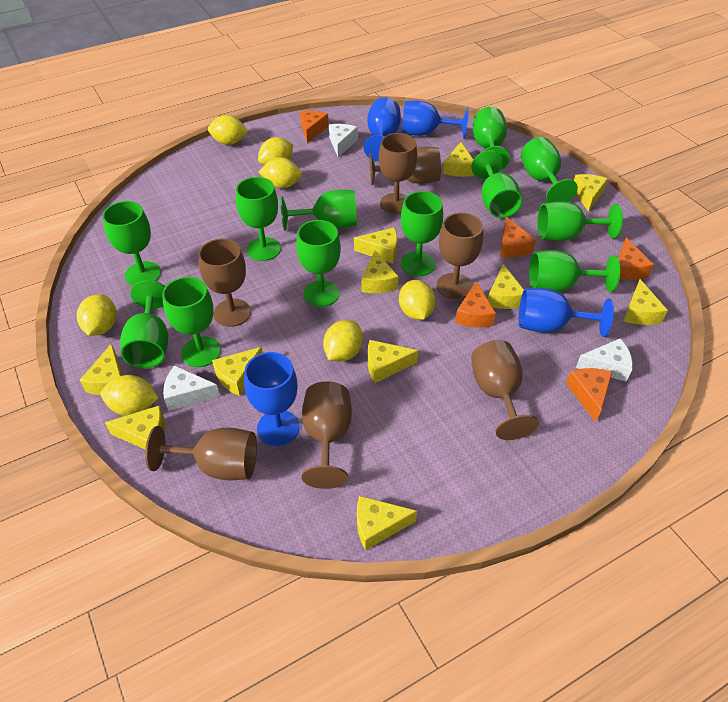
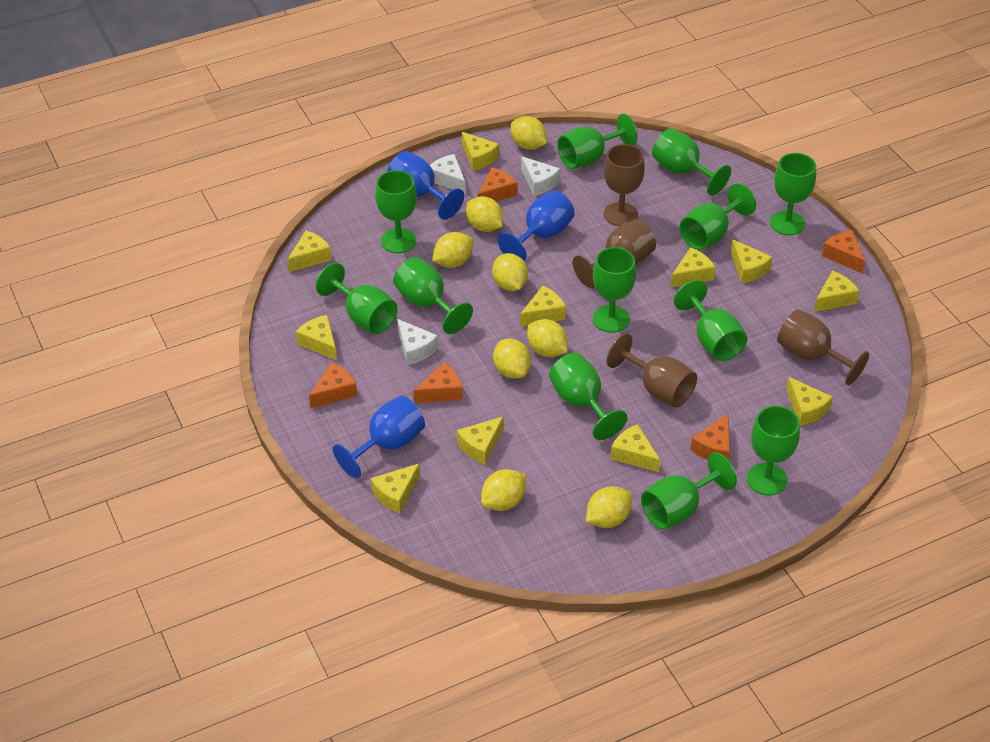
blue goblet: 4 -> 3
brown goblet: 7 -> 4
yellow lemon: 7 -> 8

